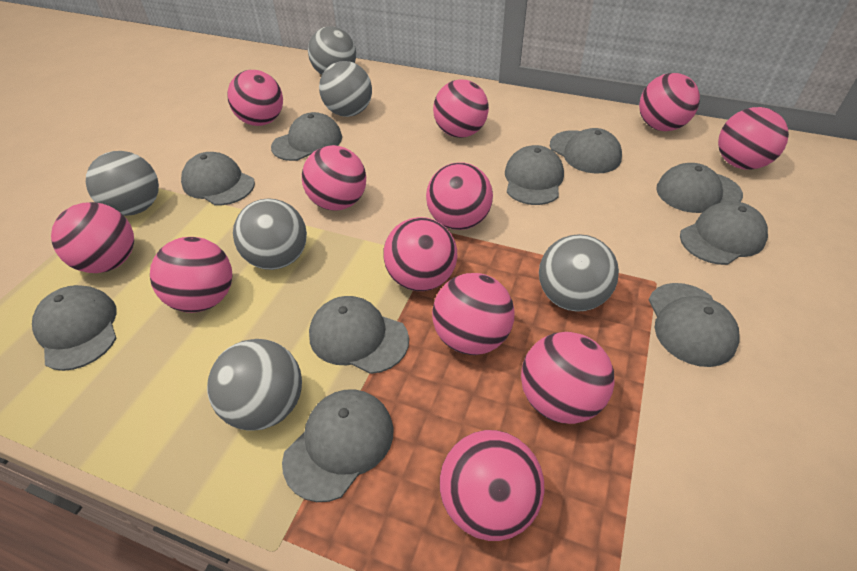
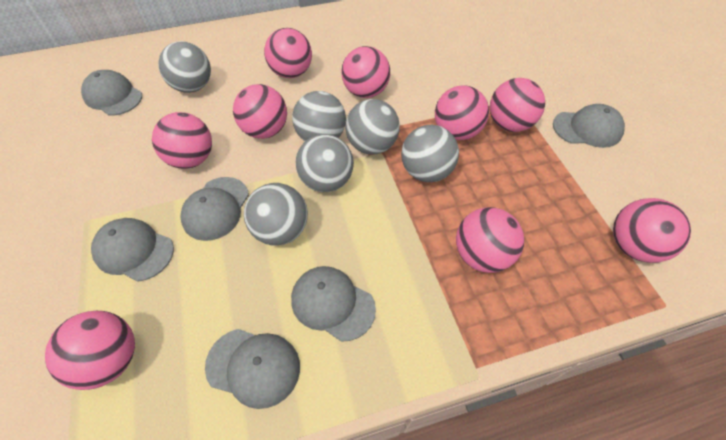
grey cap: 10 -> 6
pink ball: 12 -> 9

